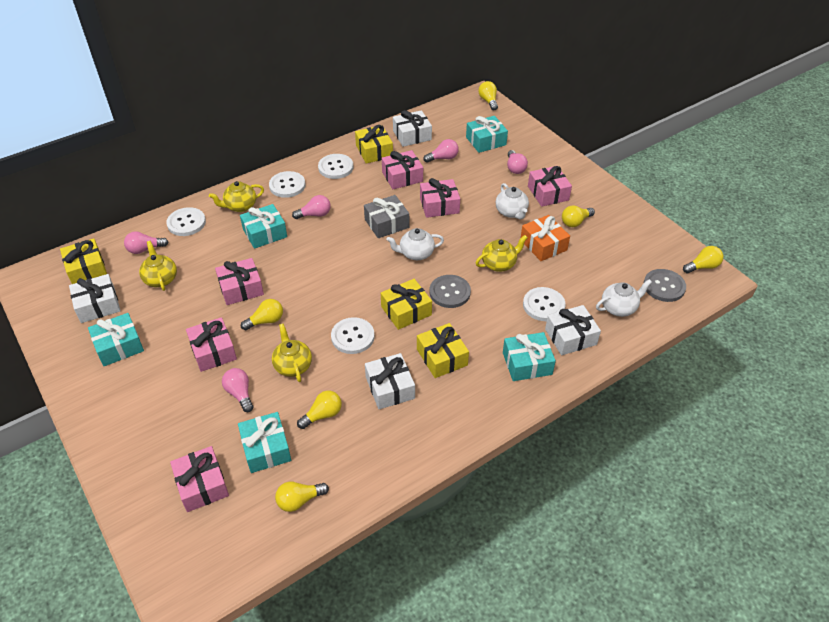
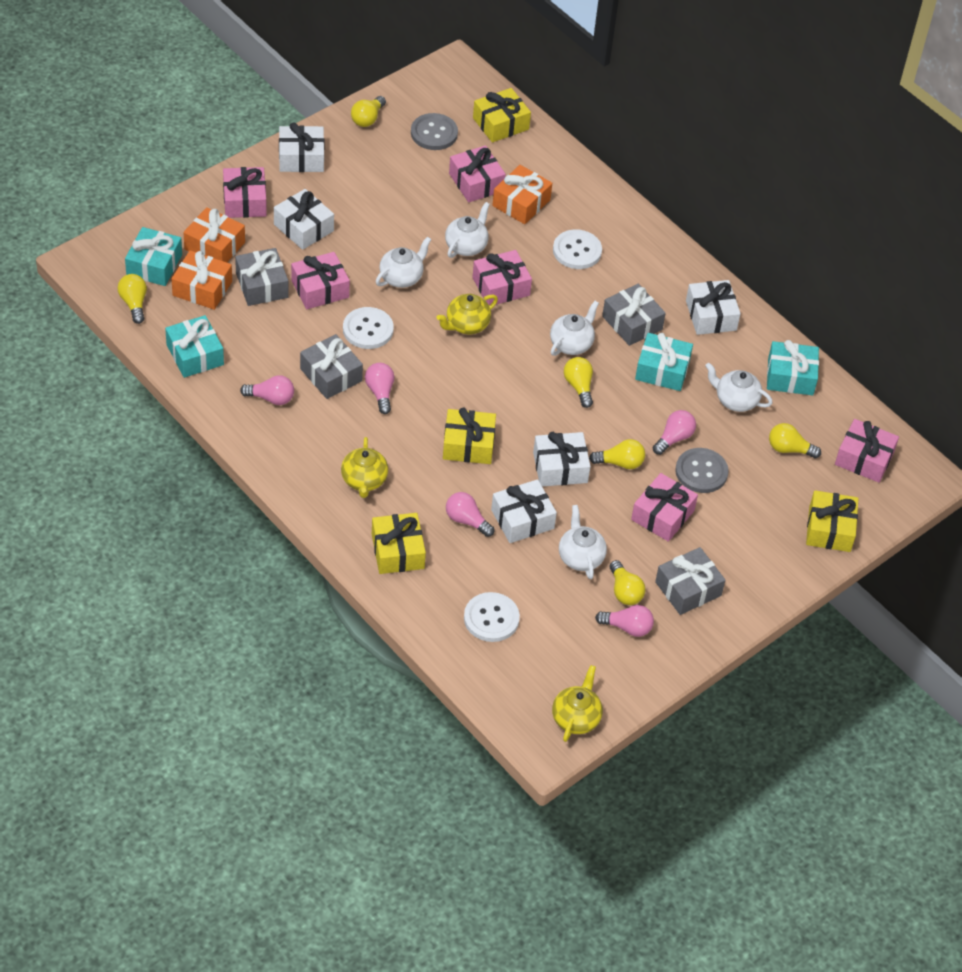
grey gift: 1 -> 4
orange gift: 1 -> 3
turquoise gift: 5 -> 4
white button: 5 -> 3
white gift: 4 -> 5
white teapot: 3 -> 5
yellow teapot: 4 -> 3

